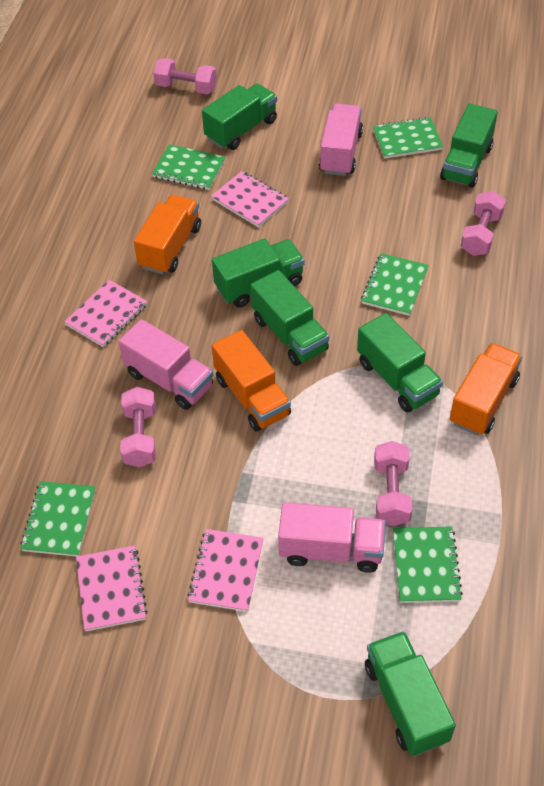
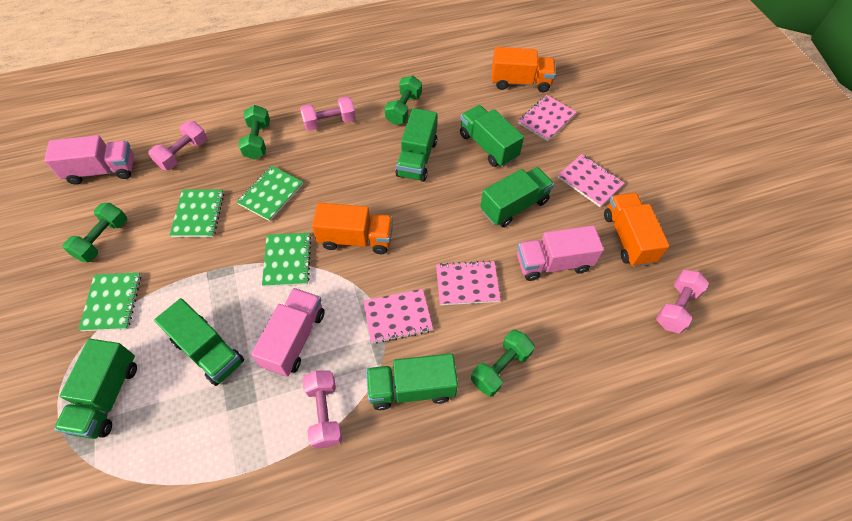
green dumbbell: 0 -> 4
green notebook: 5 -> 4

